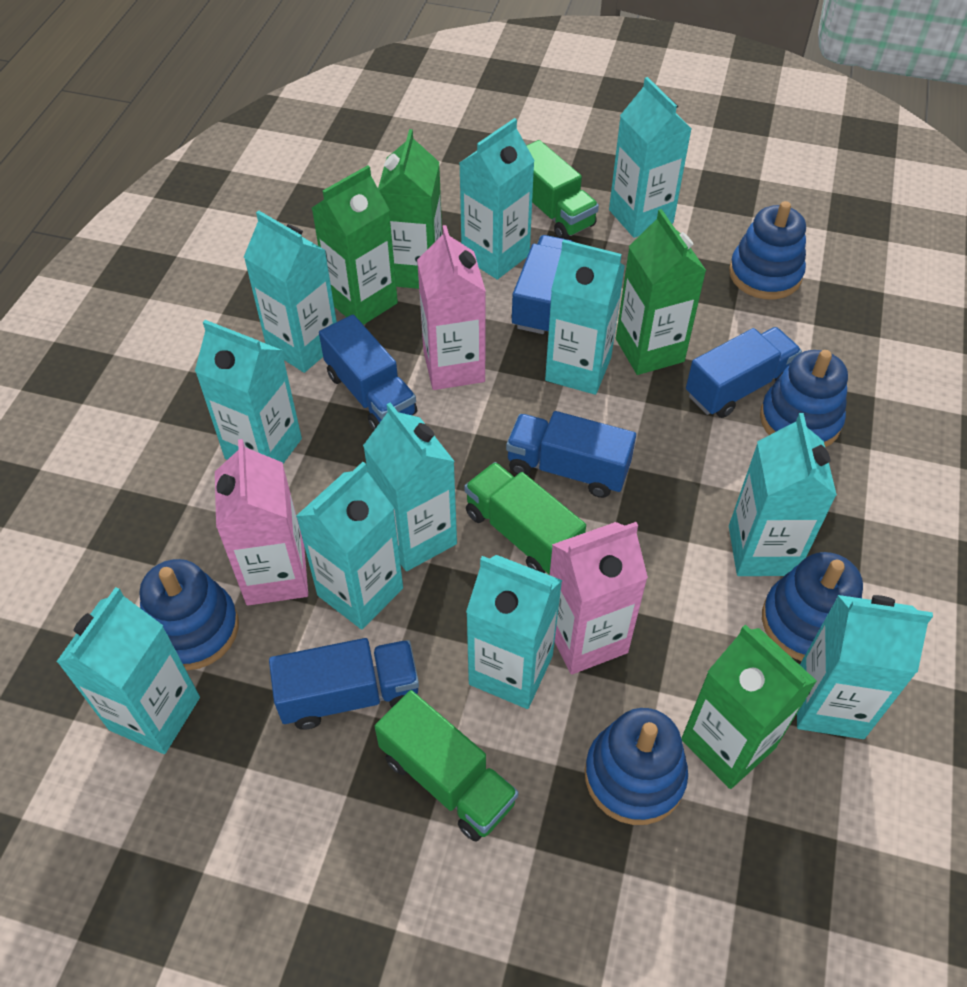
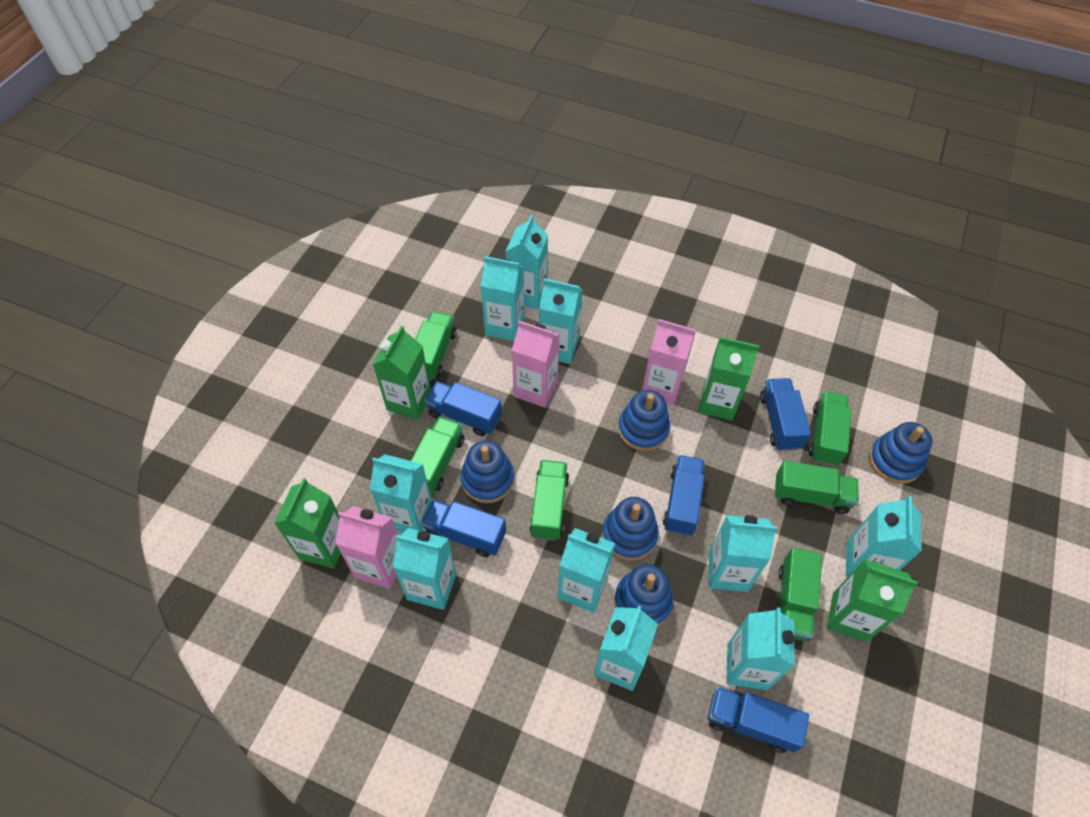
green truck: 3 -> 6
turquoise carton: 11 -> 10

